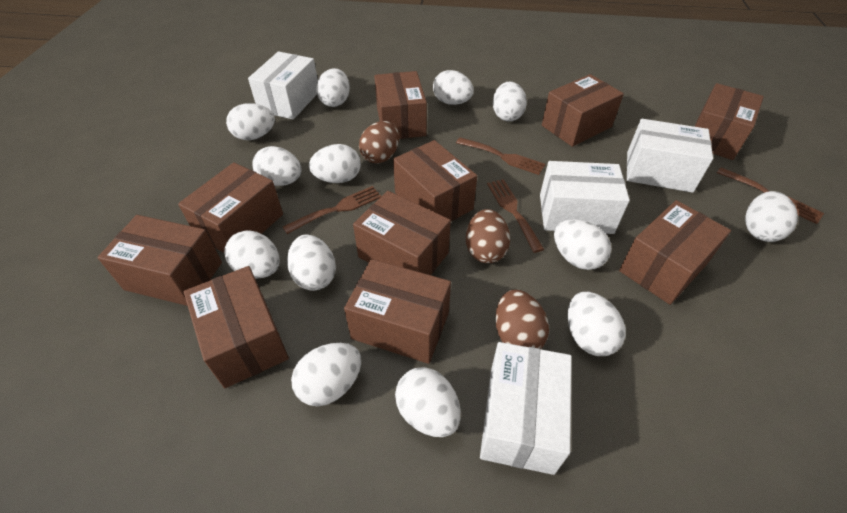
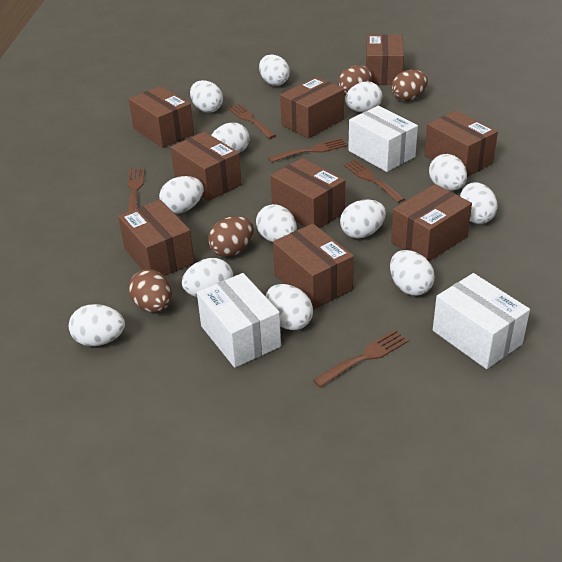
brown box: 10 -> 9
brown egg: 3 -> 4
brown fork: 4 -> 5
white box: 4 -> 3

